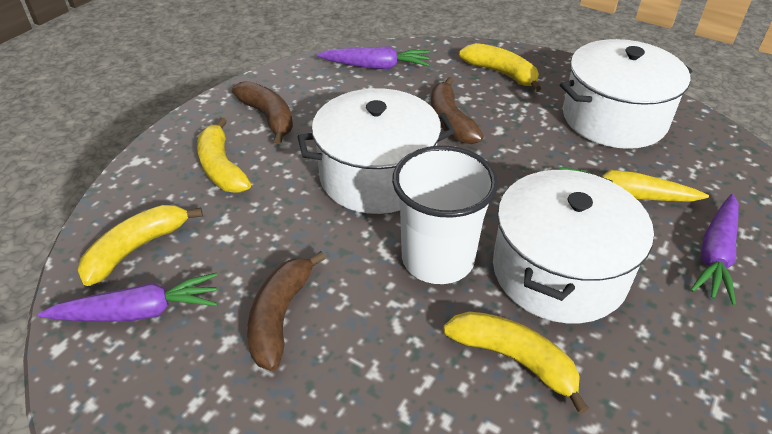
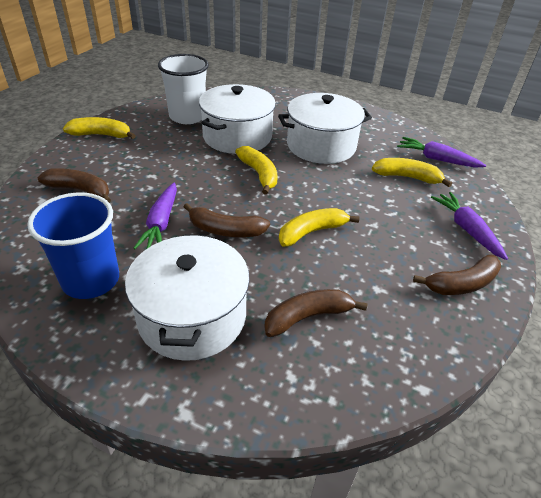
blue cup: 0 -> 1
brown banana: 3 -> 4
yellow carrot: 1 -> 0

